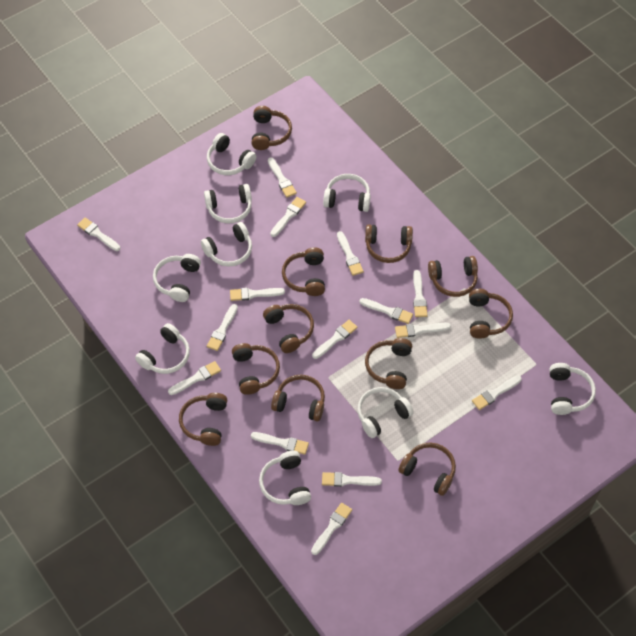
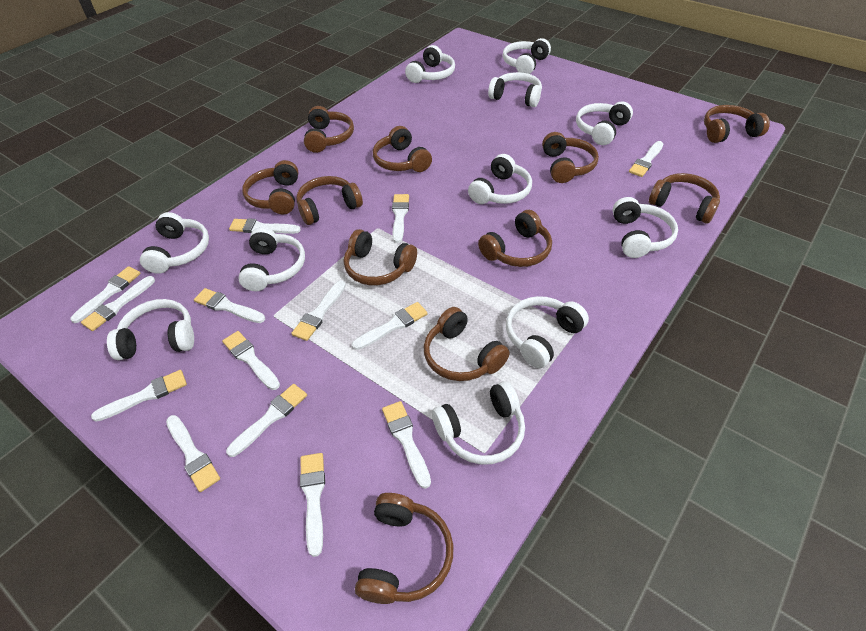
white brush: 15 -> 14
white headphones: 9 -> 11

